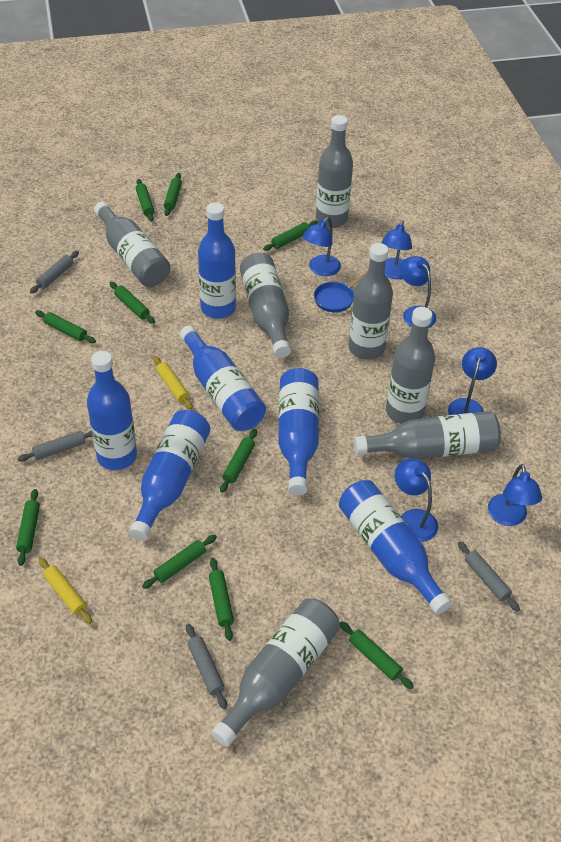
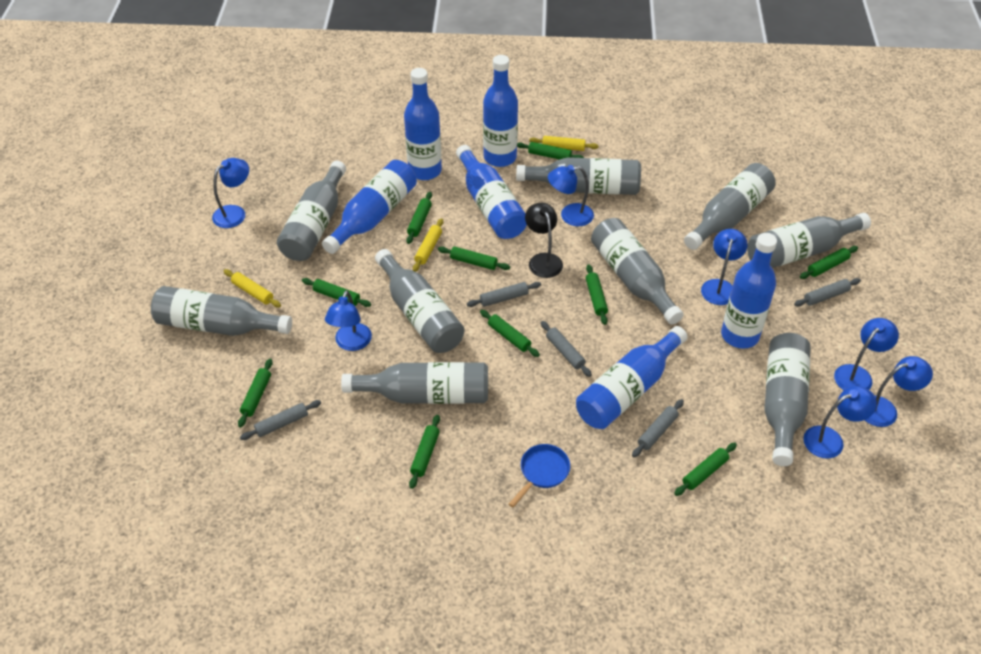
black lamp: 0 -> 1
blue lamp: 6 -> 7
grey bottle: 7 -> 9
grey rolling pin: 4 -> 5
yellow rolling pin: 2 -> 3

